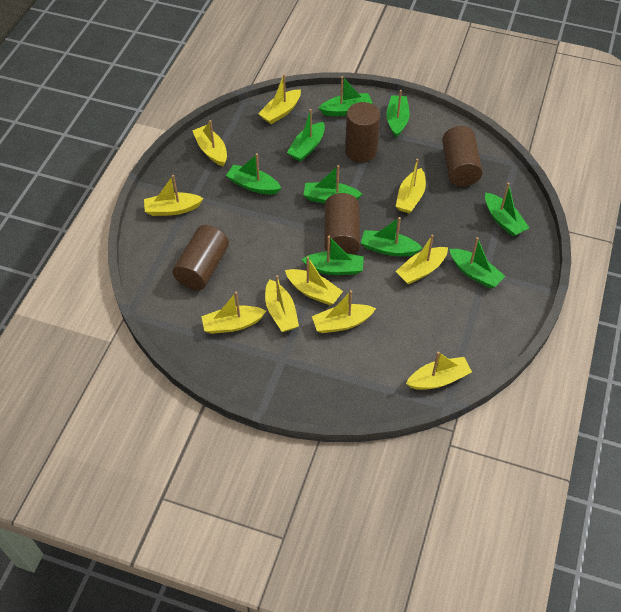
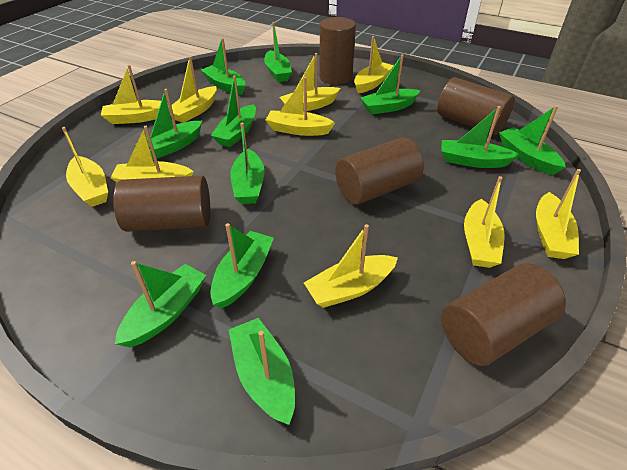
brown cylinder: 4 -> 5
green boat: 9 -> 11

